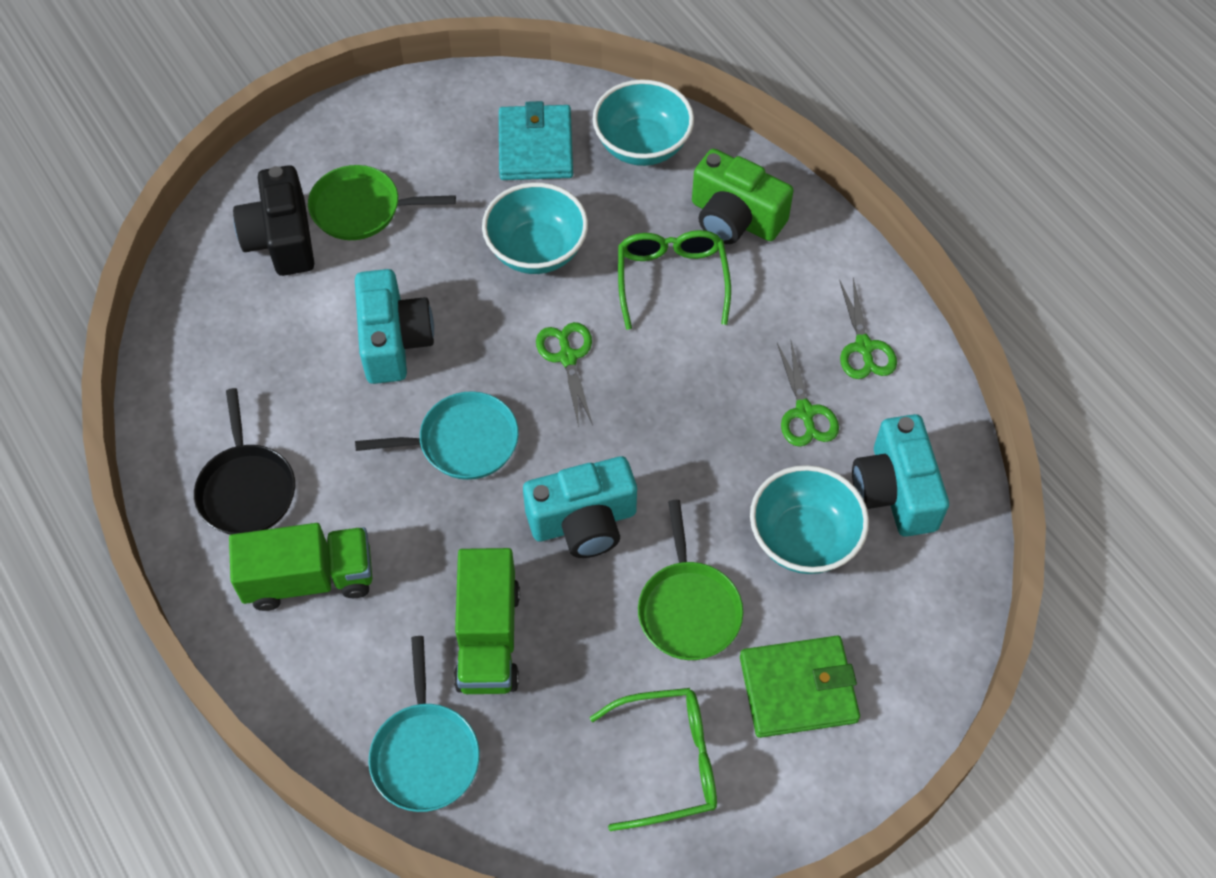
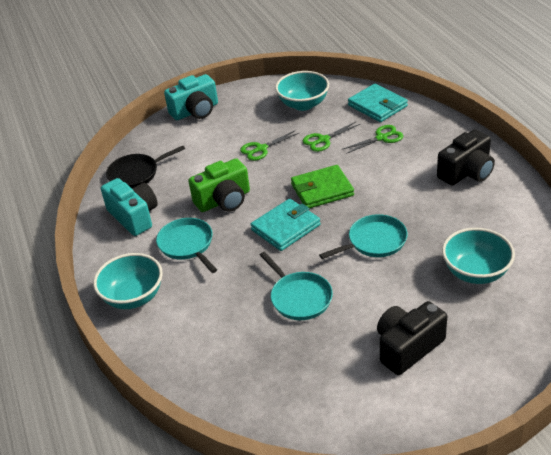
black camera: 1 -> 2
green glasses: 2 -> 0
green pan: 2 -> 0
green truck: 2 -> 0
turquoise camera: 3 -> 2
turquoise pan: 2 -> 3
turquoise wallet: 1 -> 2

